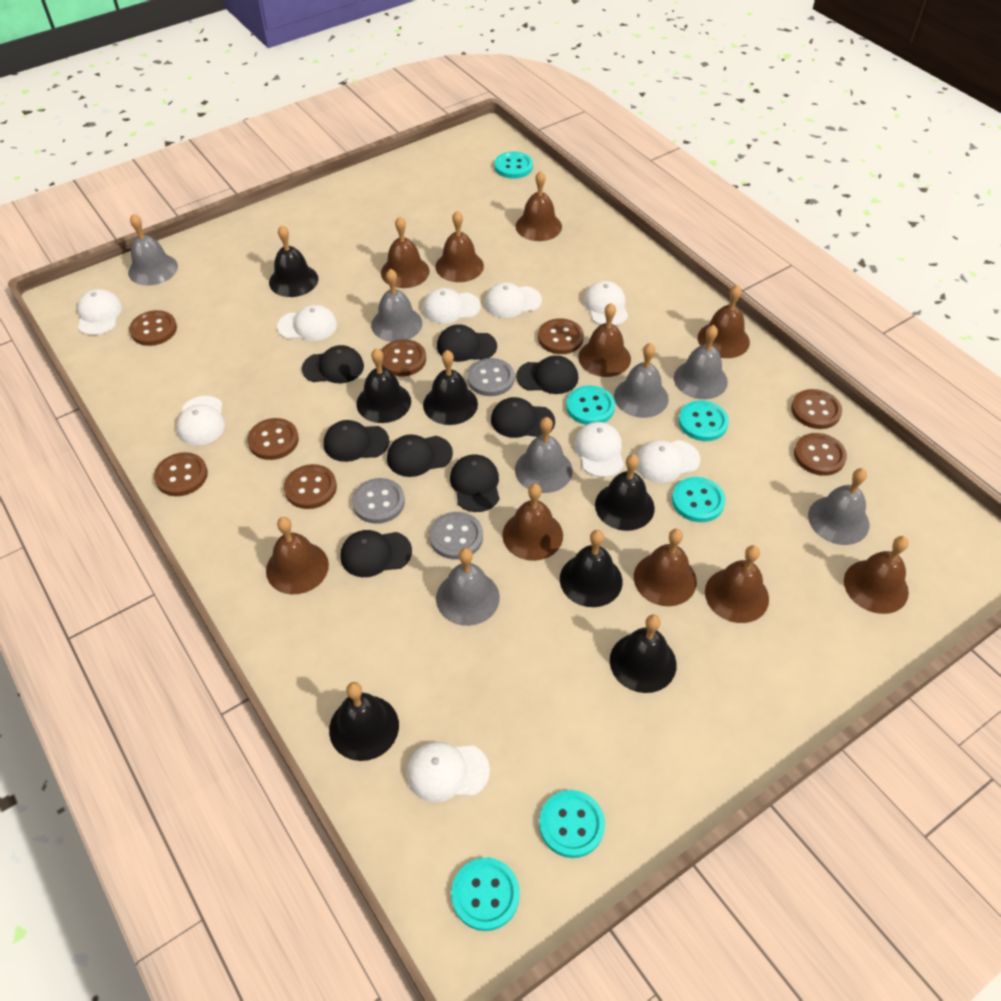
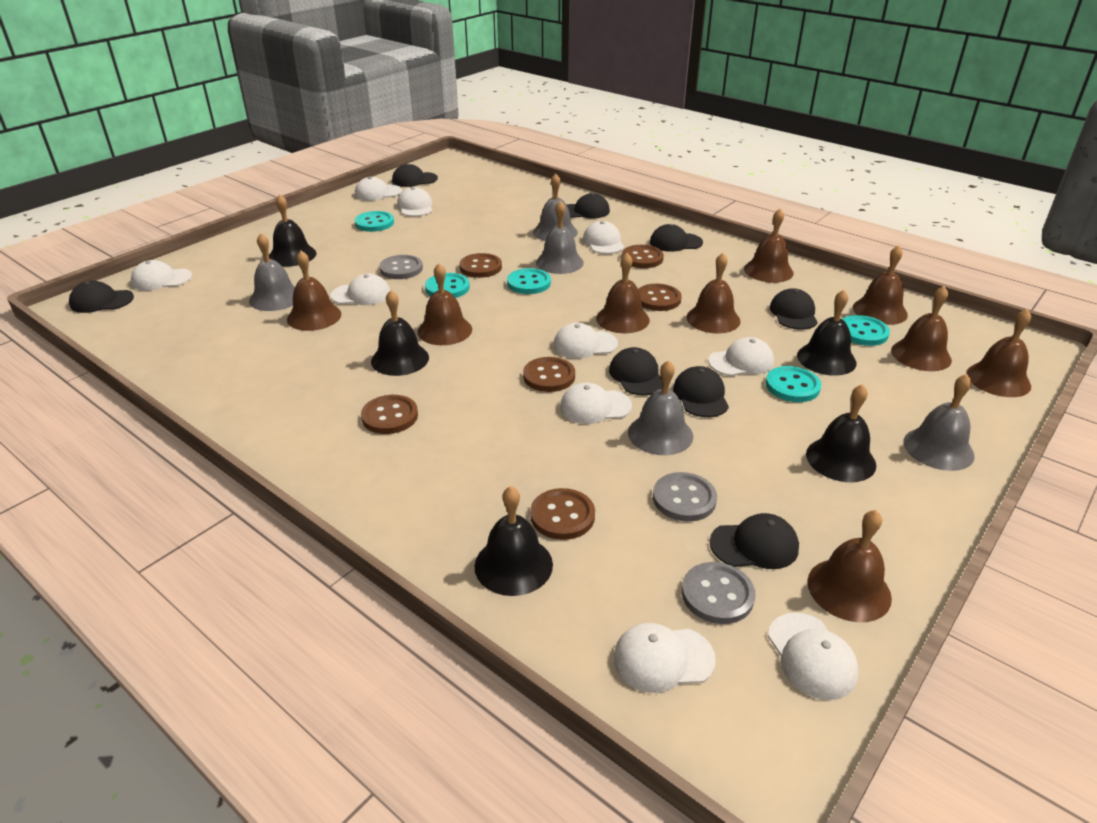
black bell: 7 -> 5
brown bell: 10 -> 9
brown button: 8 -> 6
grey bell: 7 -> 5
turquoise button: 6 -> 5
white cap: 9 -> 10

